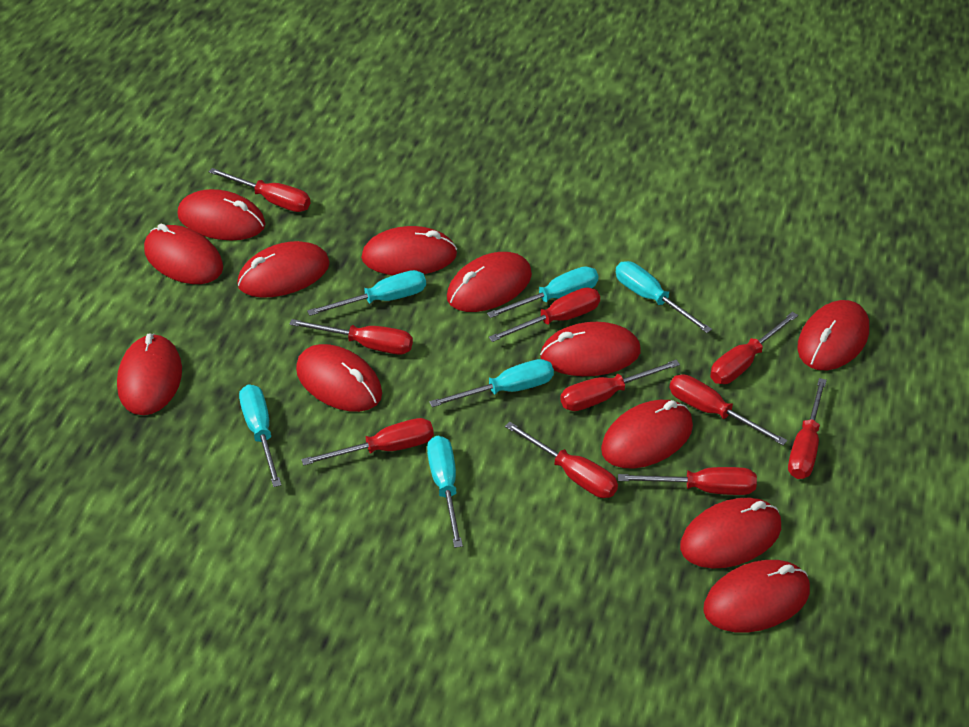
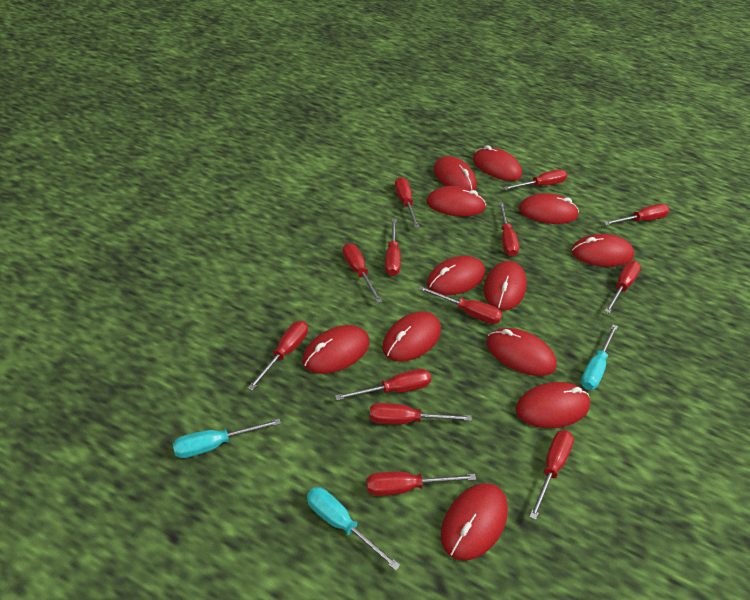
red screwdriver: 10 -> 13
turquoise screwdriver: 6 -> 3

